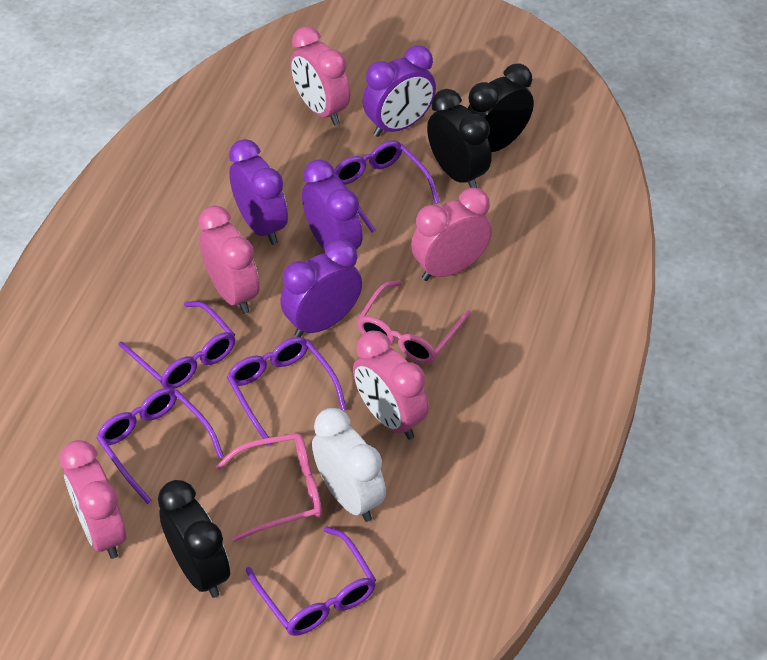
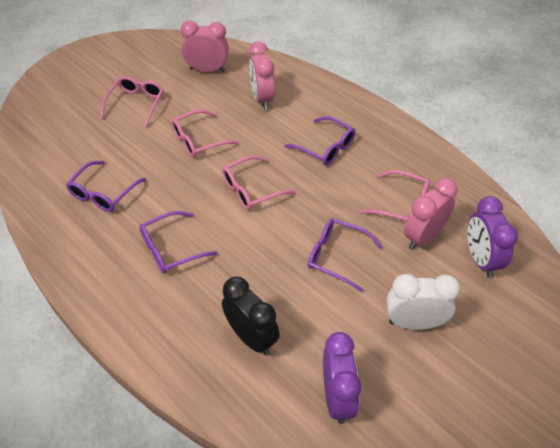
black clock: 3 -> 1
pink clock: 5 -> 3
pink glasses: 2 -> 4
purple clock: 4 -> 2
purple glasses: 5 -> 4

